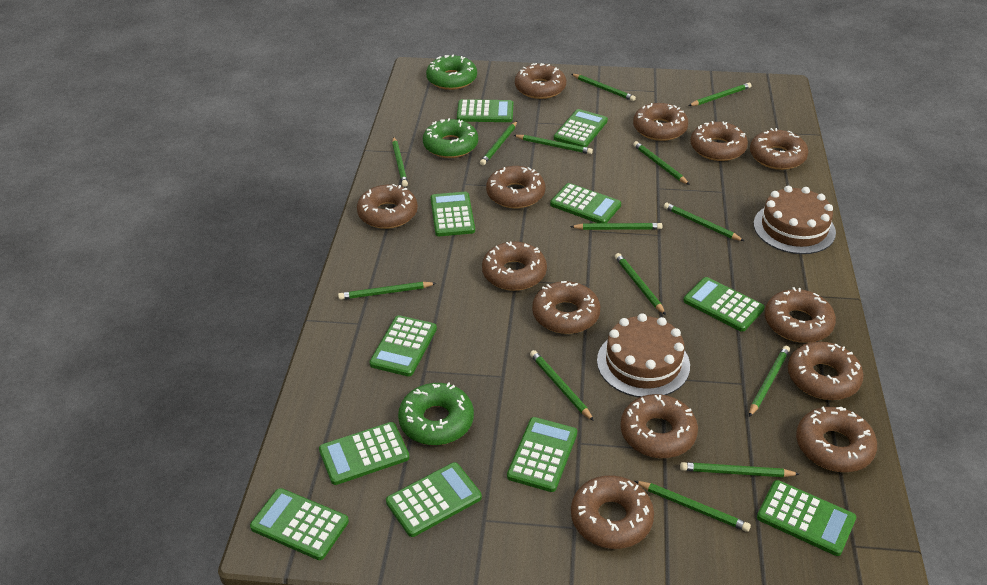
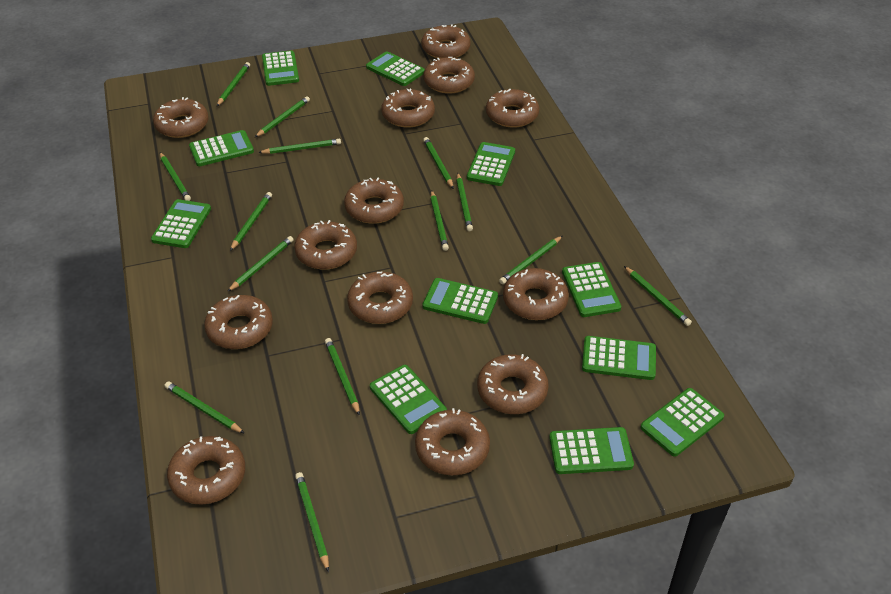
brown cake: 2 -> 0
green donut: 3 -> 0

